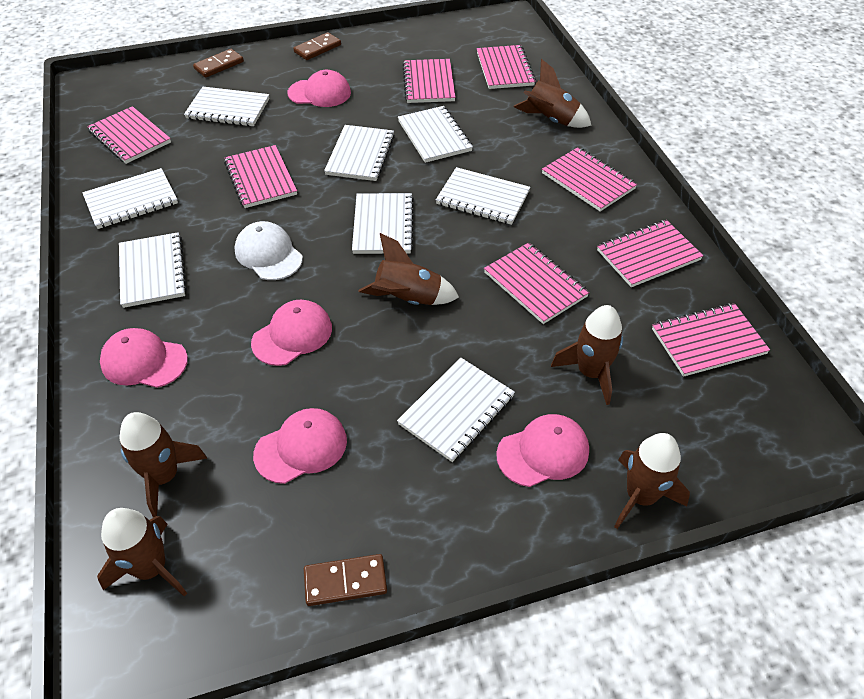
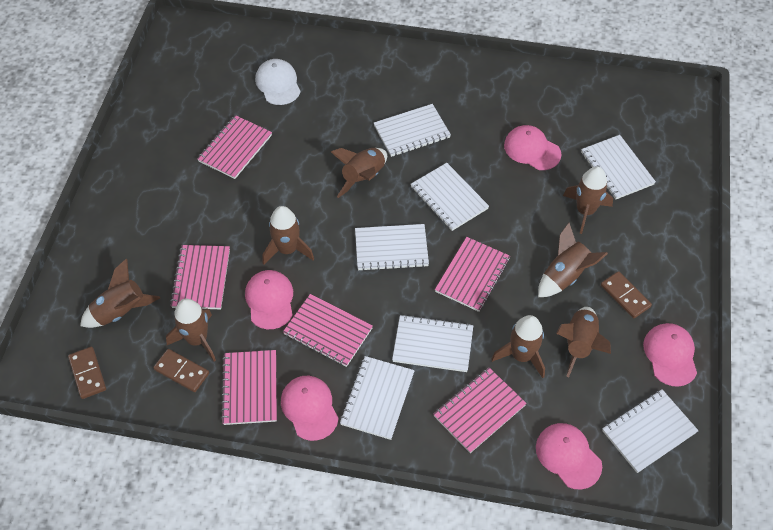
brown rocket: 6 -> 8
pink notebook: 8 -> 6
white notebook: 8 -> 7

